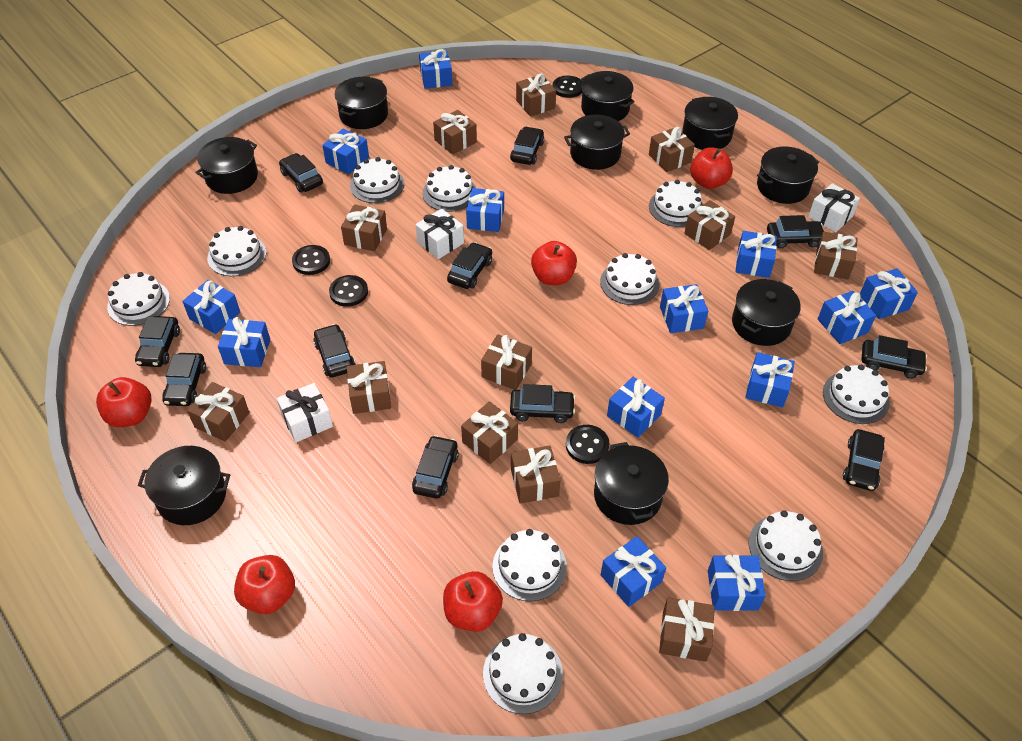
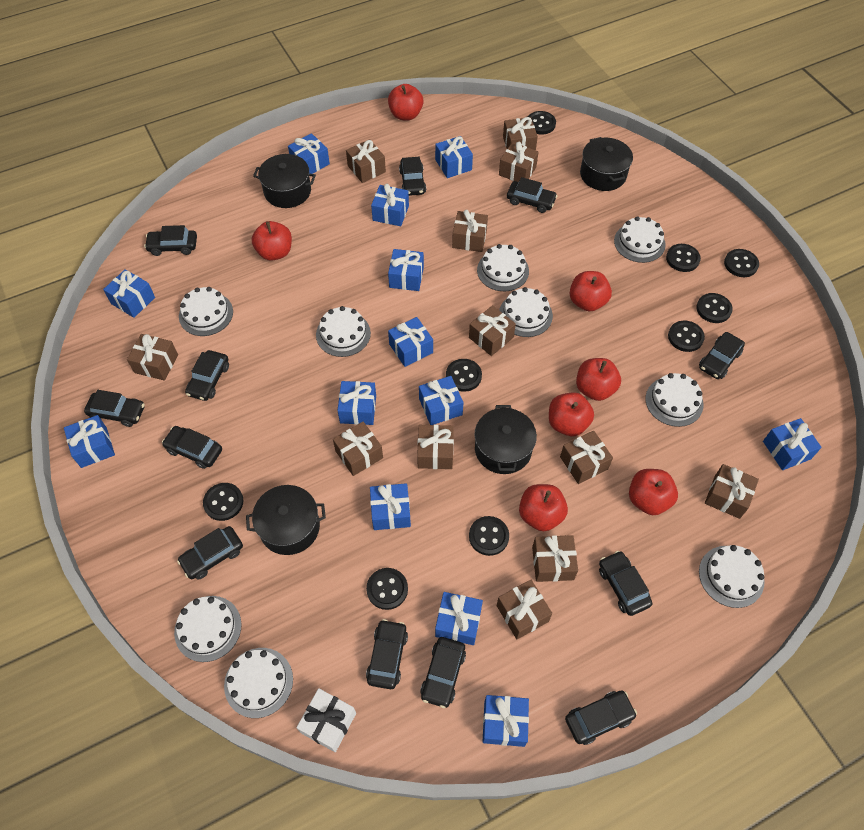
black button: 4 -> 9
black car: 11 -> 12
black pot: 9 -> 4
red apple: 5 -> 7
white cake: 10 -> 9
white gift: 3 -> 1

